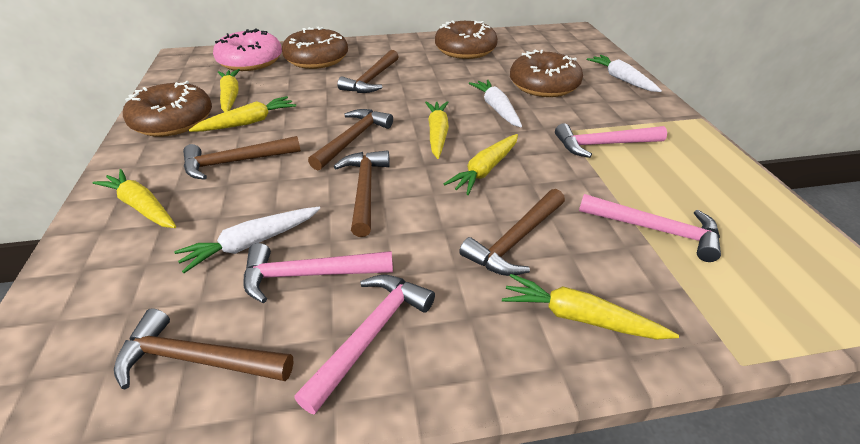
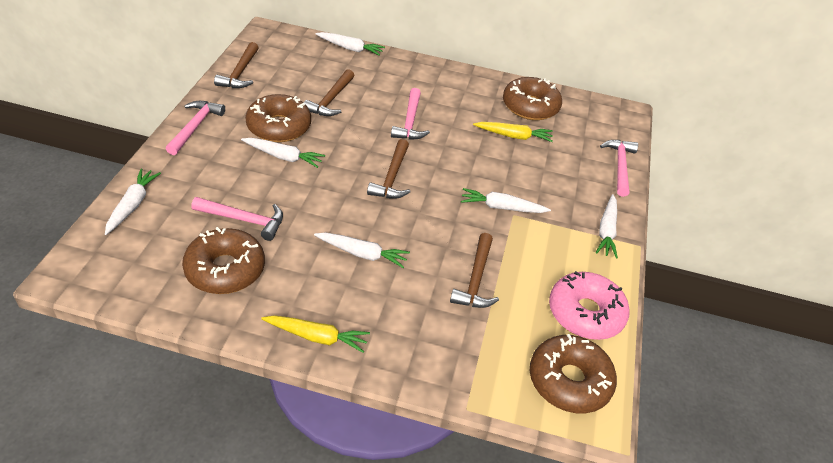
brown hammer: 6 -> 4
white carrot: 3 -> 6
yellow carrot: 6 -> 2

